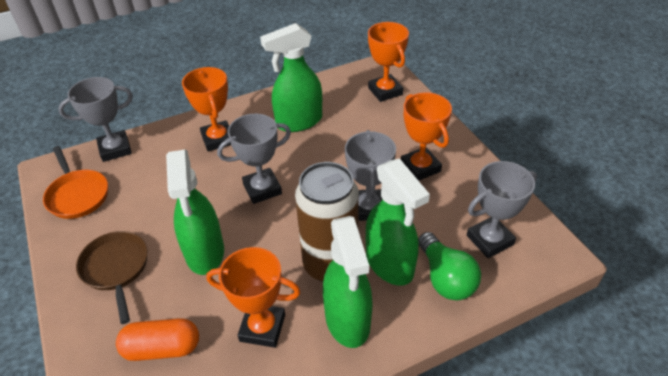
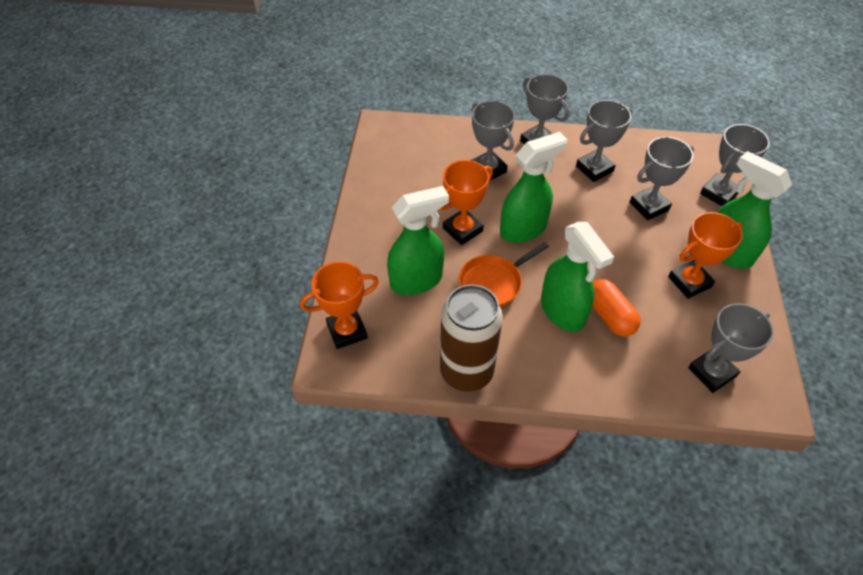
brown pan: 1 -> 0
green light bulb: 1 -> 0
grey trophy: 4 -> 6
orange trophy: 4 -> 3

